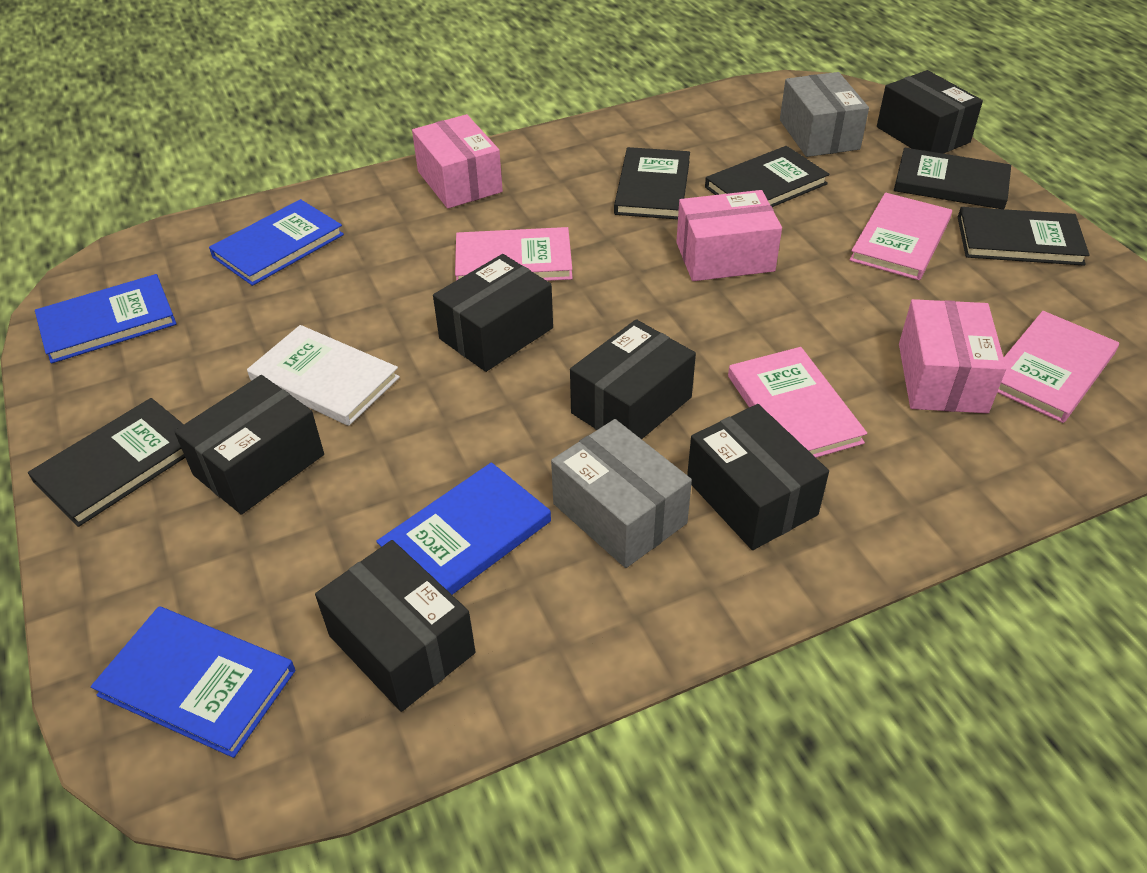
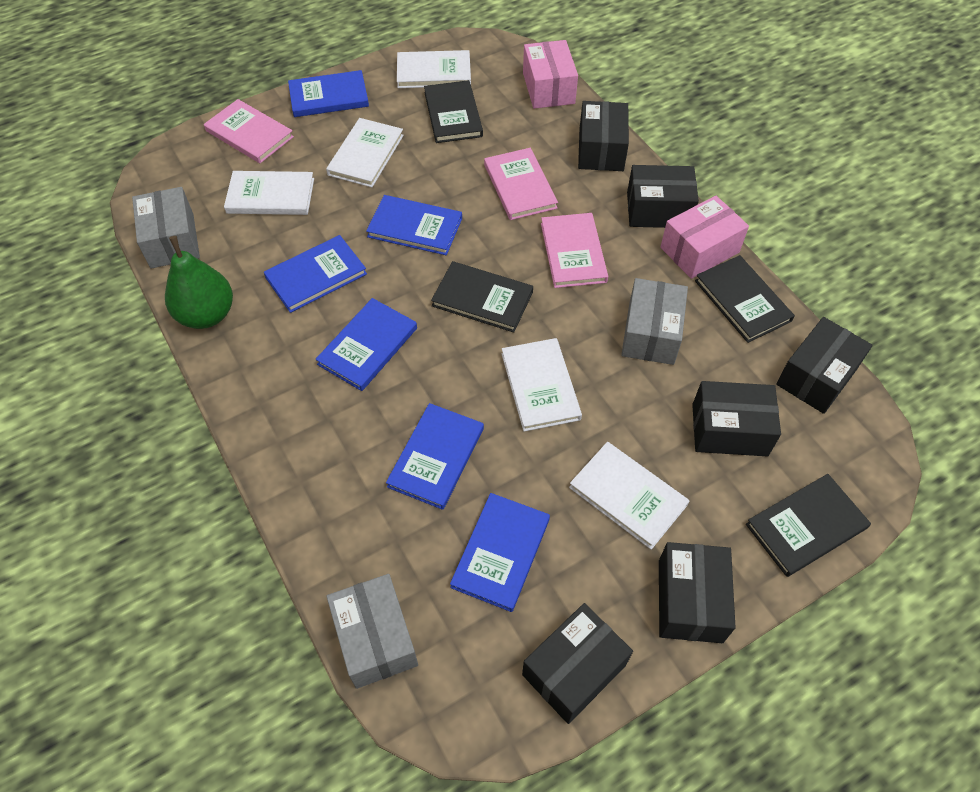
black book: 5 -> 4
blue book: 4 -> 6
green pear: 0 -> 1
grey box: 2 -> 3
pink book: 4 -> 3
pink box: 3 -> 2
white book: 1 -> 5

